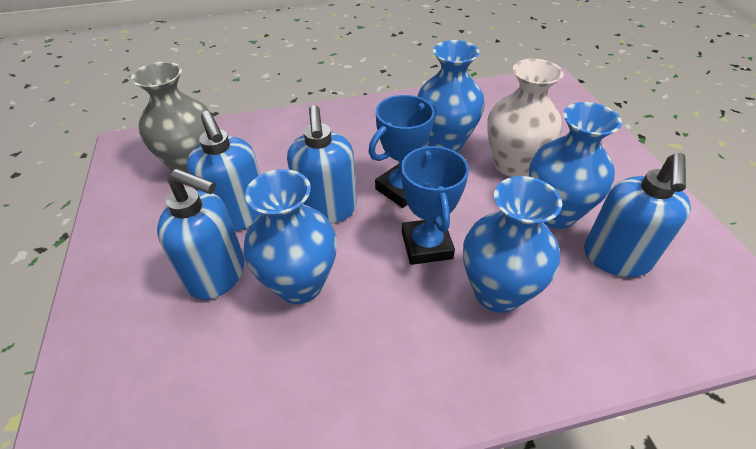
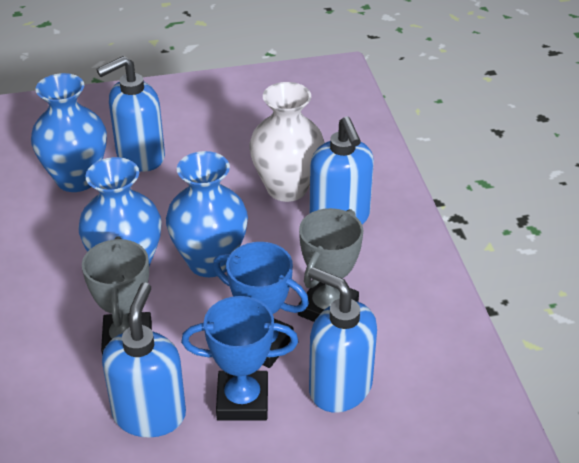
blue vase: 4 -> 3
grey trophy: 0 -> 2
grey vase: 1 -> 0

